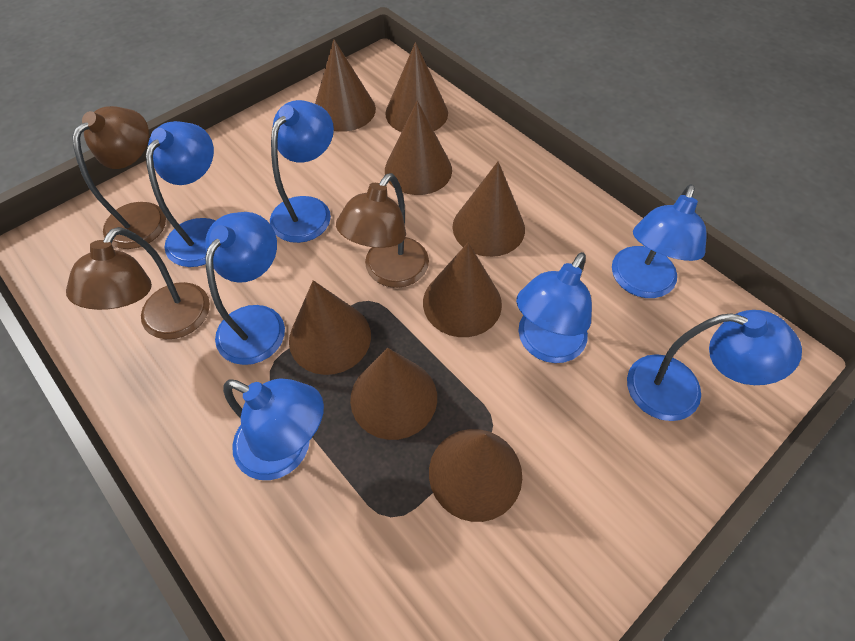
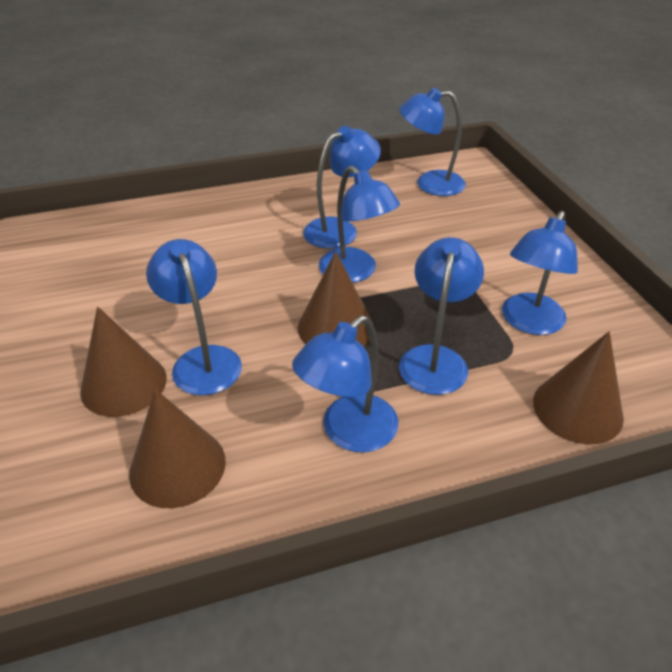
brown cone: 8 -> 4
brown lamp: 3 -> 0

